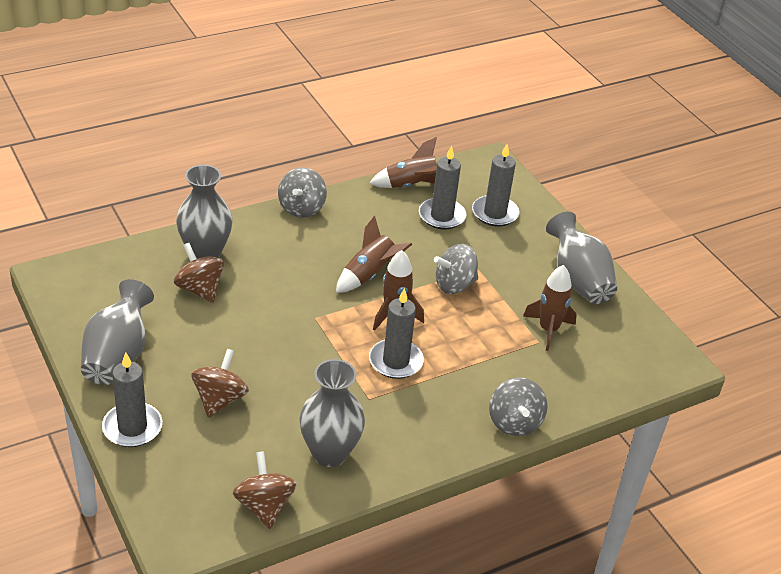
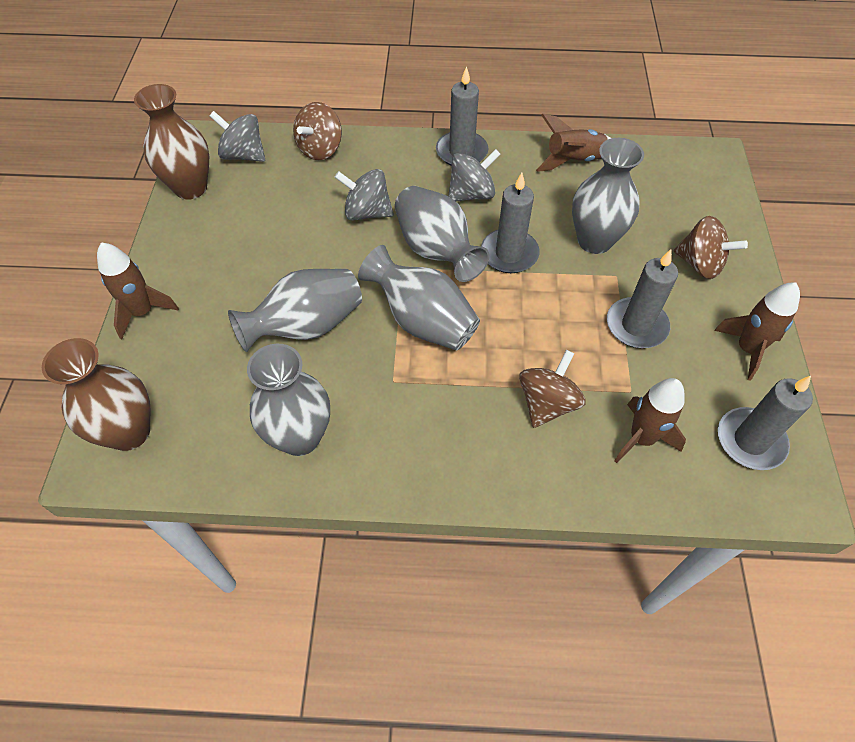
brown vase: 0 -> 2
grey vase: 4 -> 5

